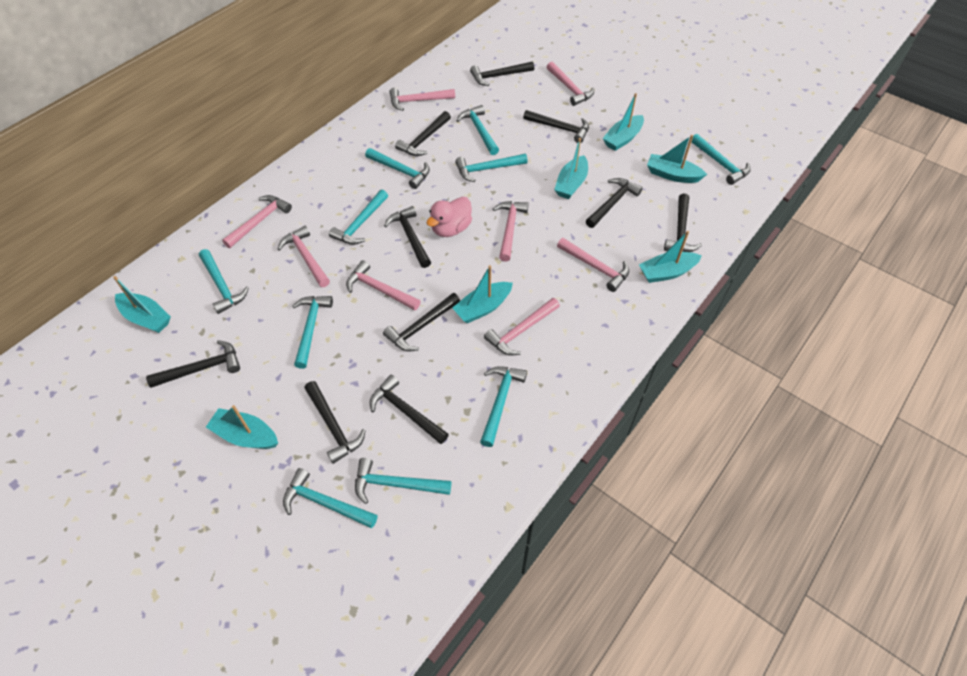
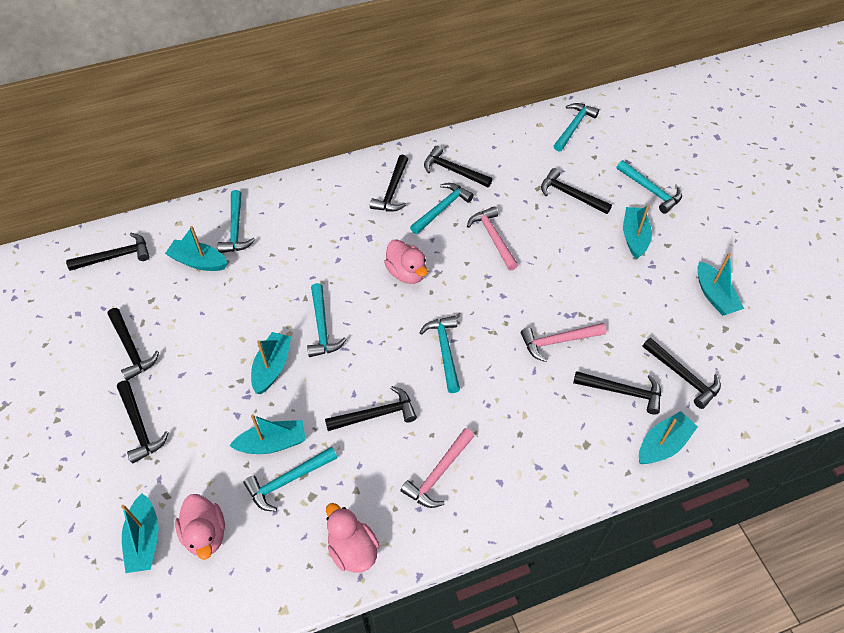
black hammer: 10 -> 9
pink duck: 1 -> 3
pink hammer: 8 -> 3
turquoise hammer: 10 -> 7

